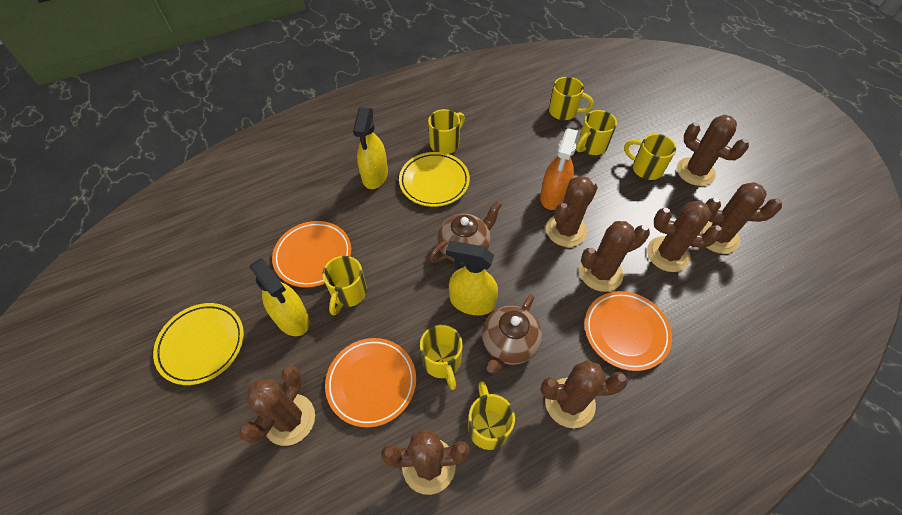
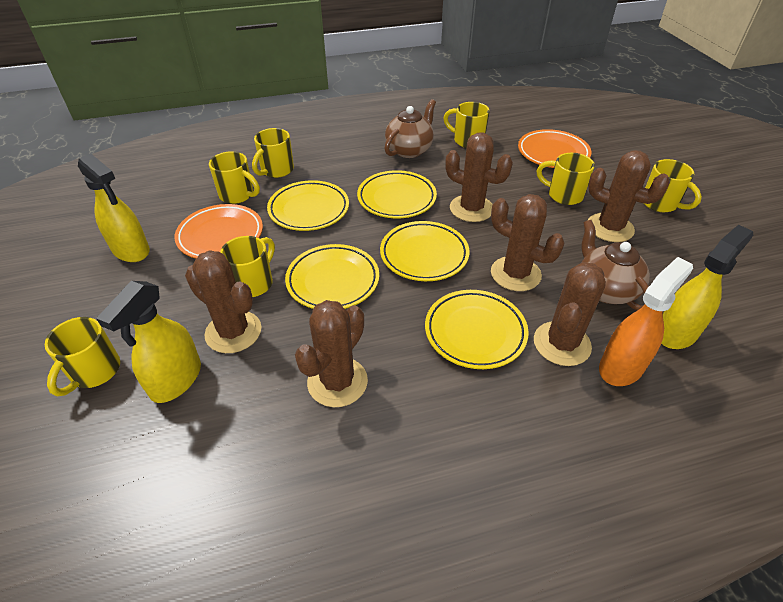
brown cactus: 8 -> 6
orange plate: 3 -> 2
yellow plate: 2 -> 5

